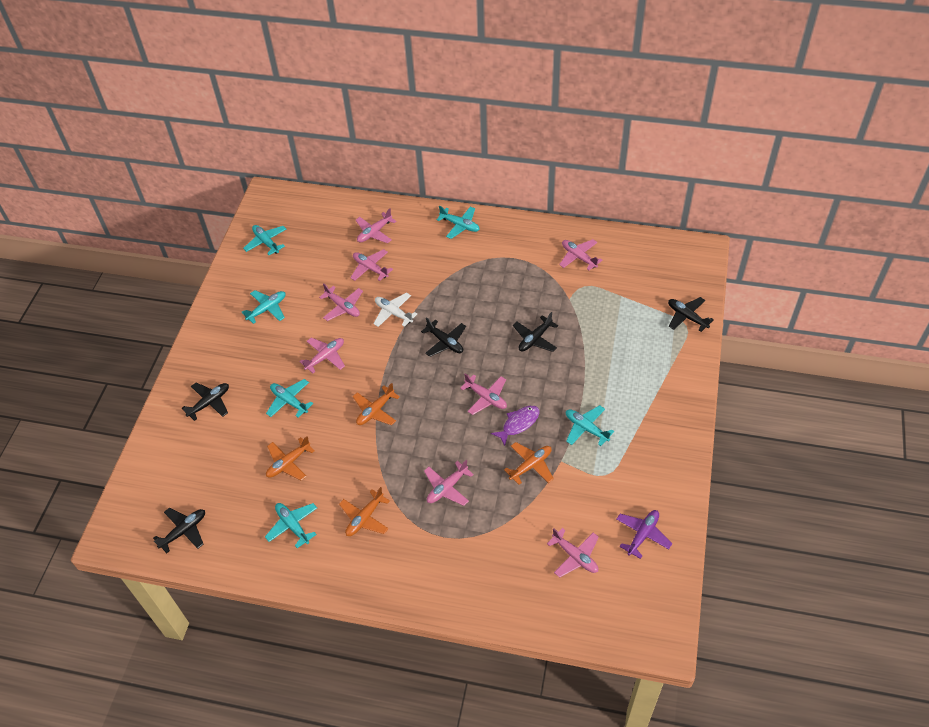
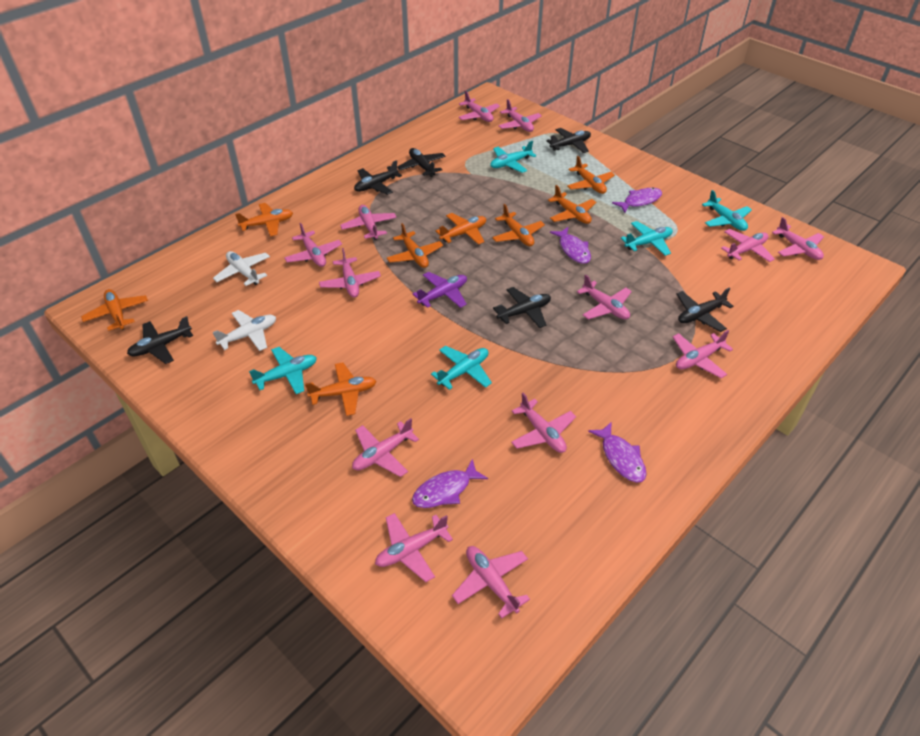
black plane: 5 -> 6
orange plane: 4 -> 8
pink plane: 8 -> 13
purple fish: 1 -> 4
turquoise plane: 6 -> 5
white plane: 1 -> 2

